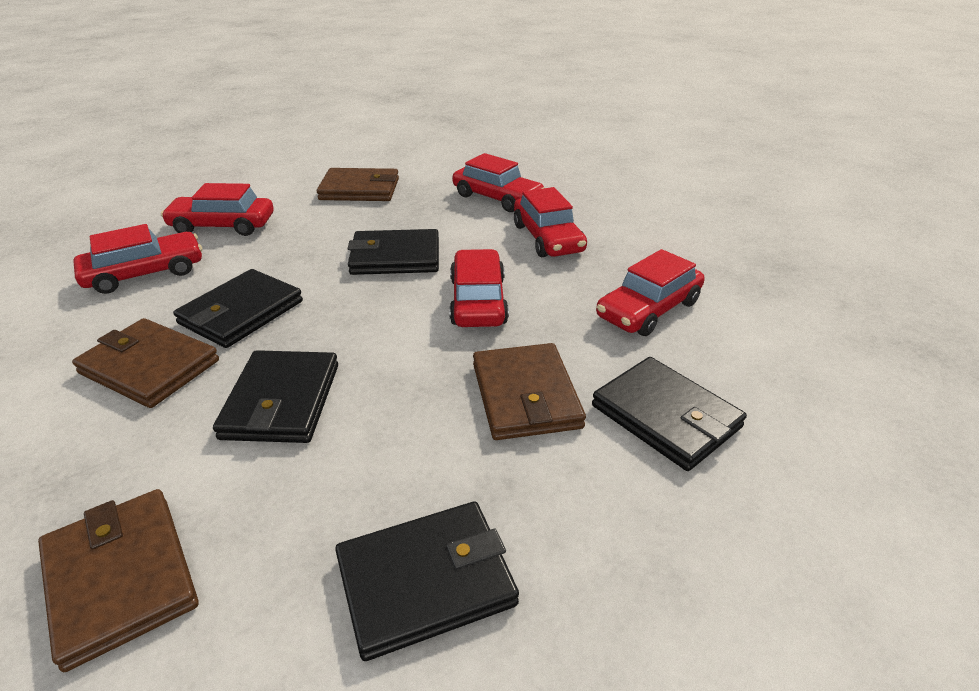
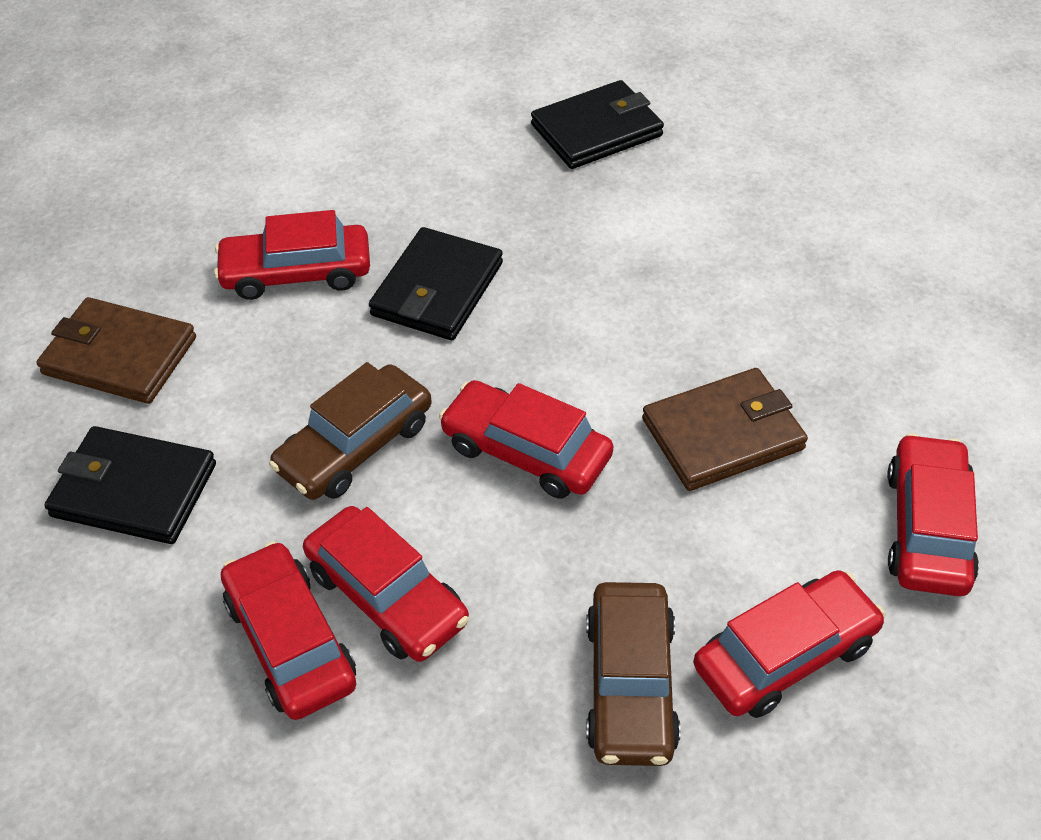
black wallet: 5 -> 3
brown car: 0 -> 2
brown wallet: 4 -> 2

